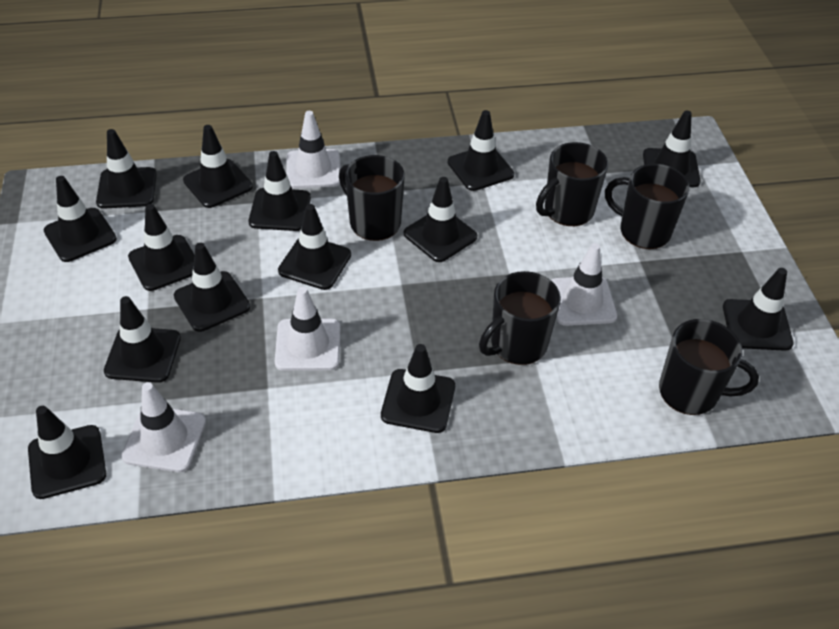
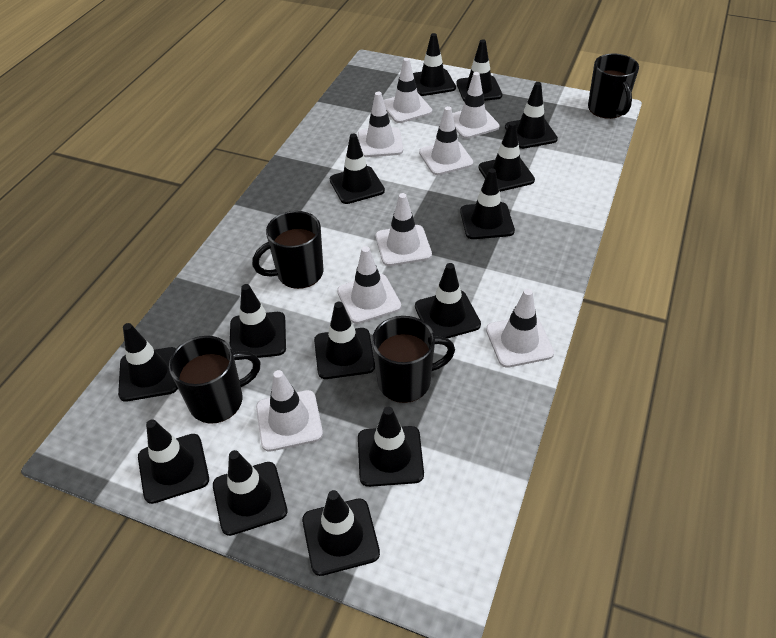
black mug: 5 -> 4
white traffic cone: 4 -> 8

